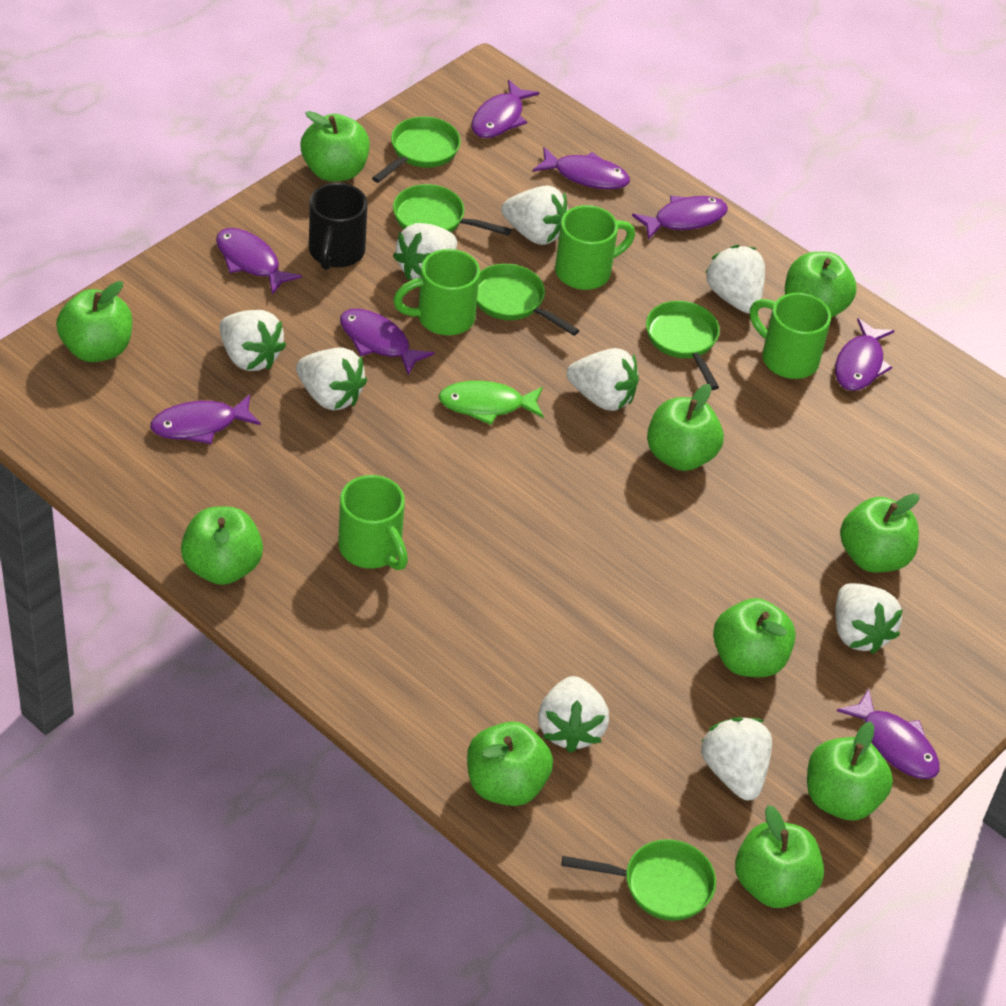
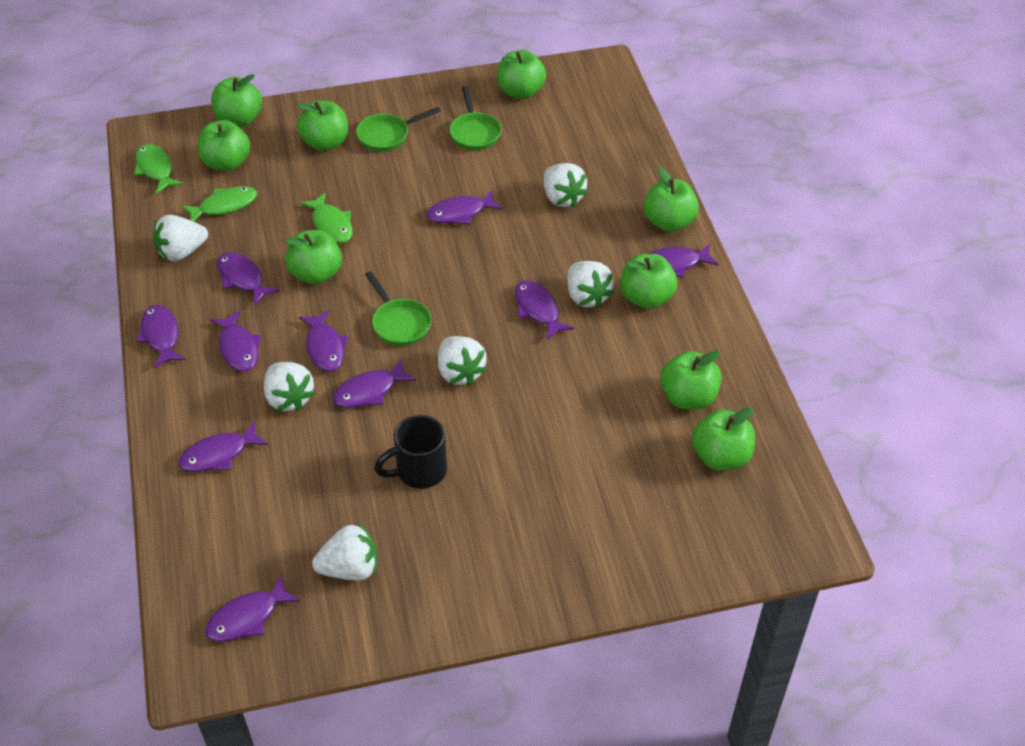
green apple: 10 -> 9
green fish: 1 -> 3
green mug: 4 -> 0
green pan: 5 -> 3
purple fish: 8 -> 10
white strawberry: 9 -> 6

